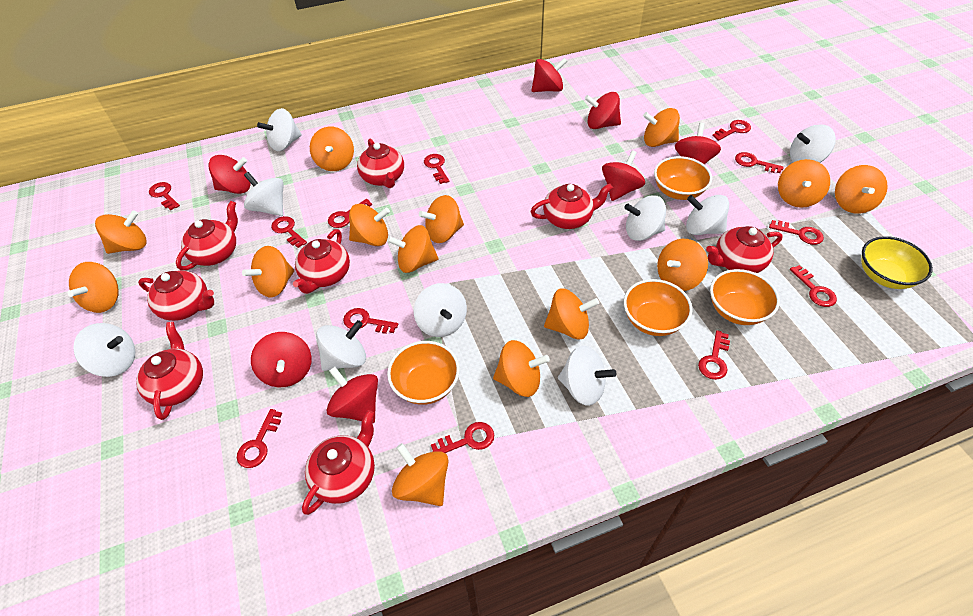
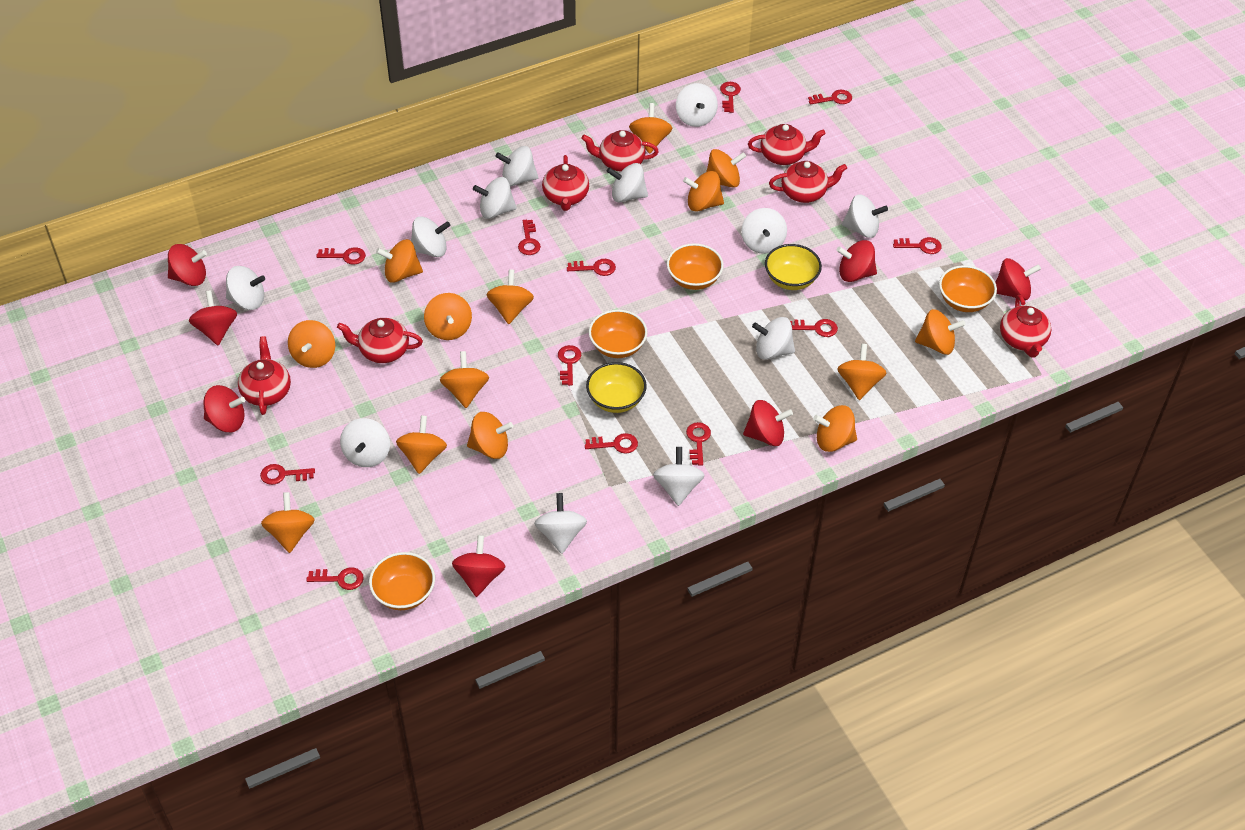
red teapot: 8 -> 7
white spinning top: 9 -> 12
yellow bowl: 1 -> 2

